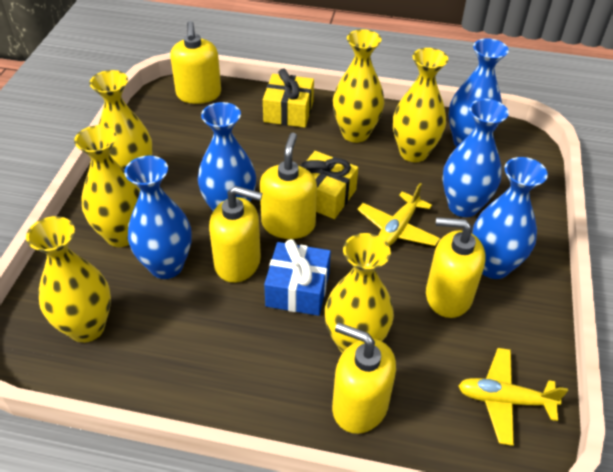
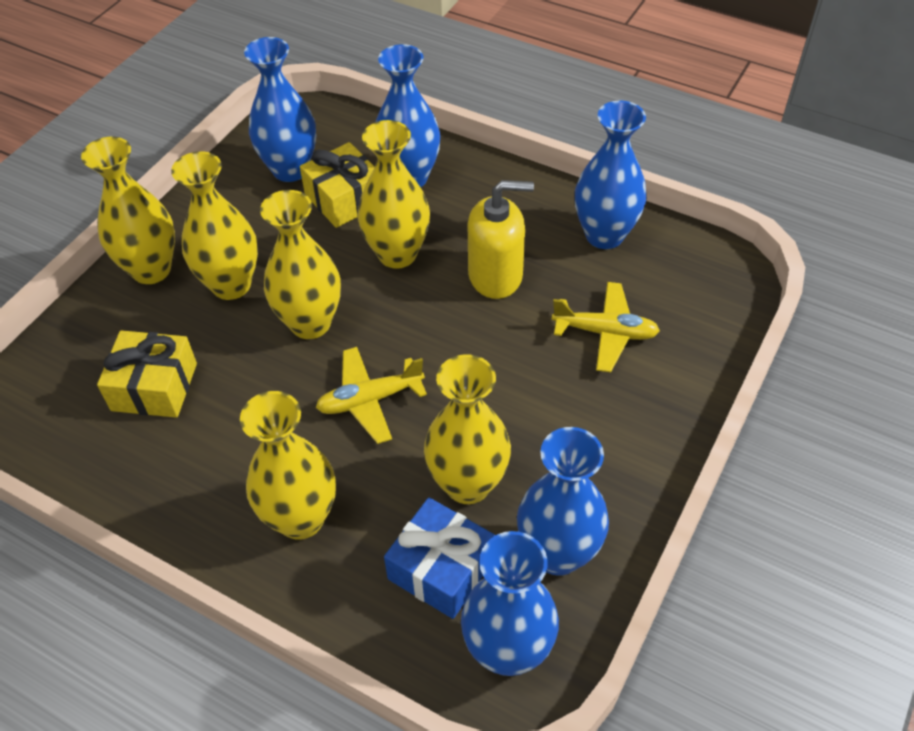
yellow soap dispenser: 5 -> 1

